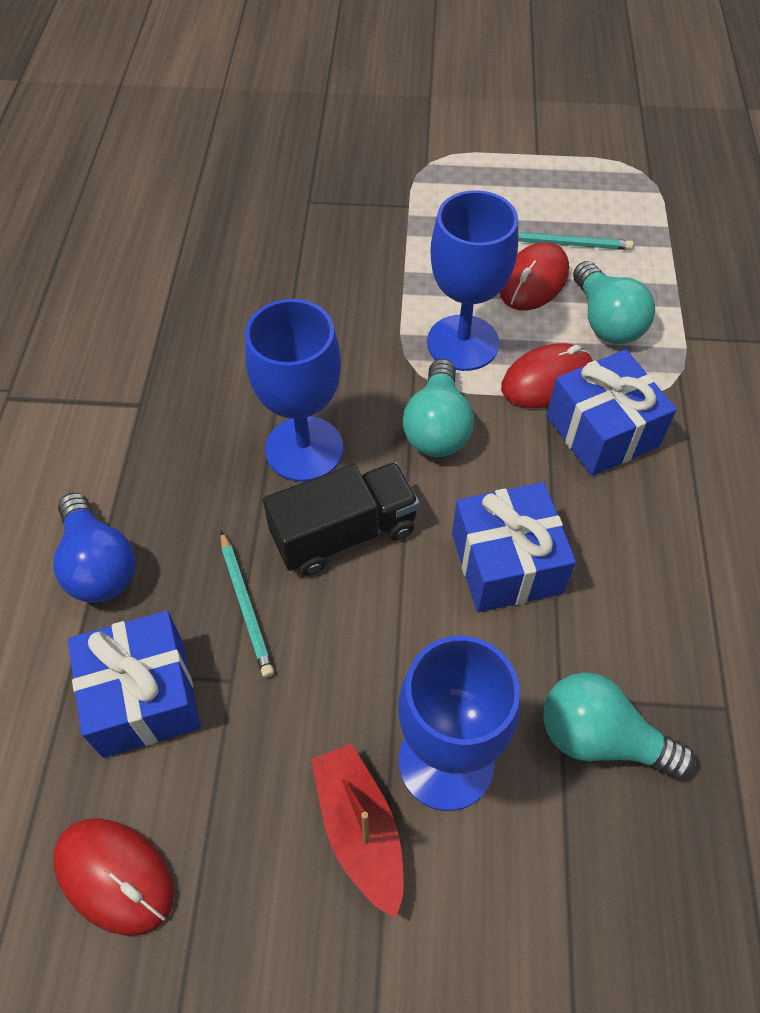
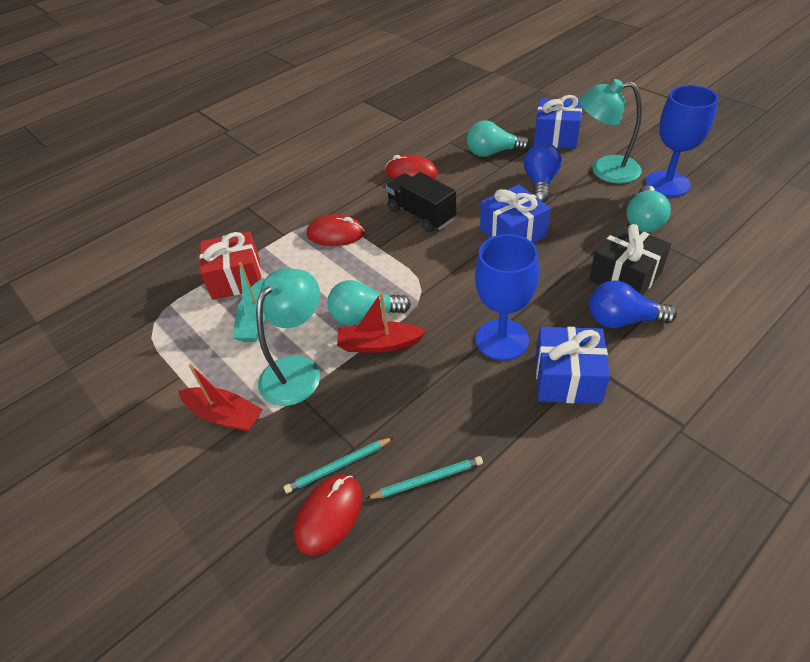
black gift: 0 -> 1
blue goblet: 3 -> 2
blue light bulb: 1 -> 2
red boat: 1 -> 2
red gift: 0 -> 1
turquoise boat: 0 -> 1
turquoise lamp: 0 -> 2

